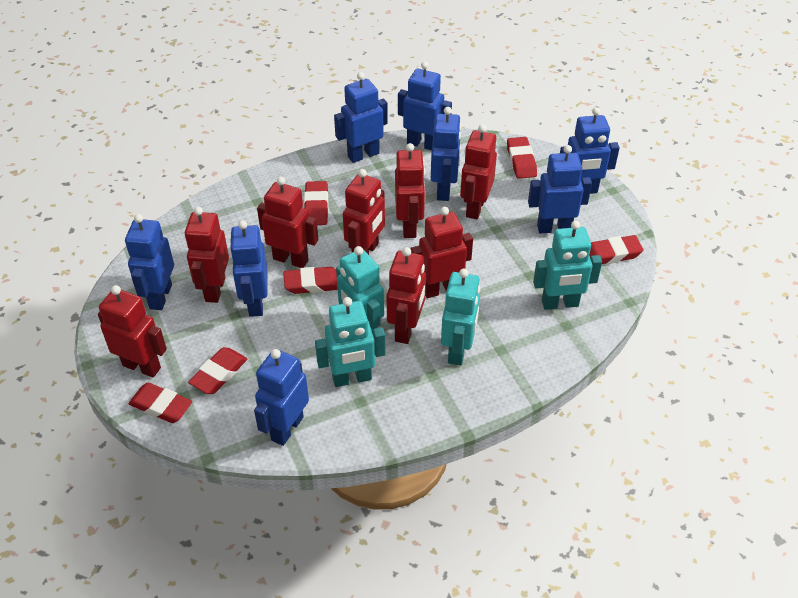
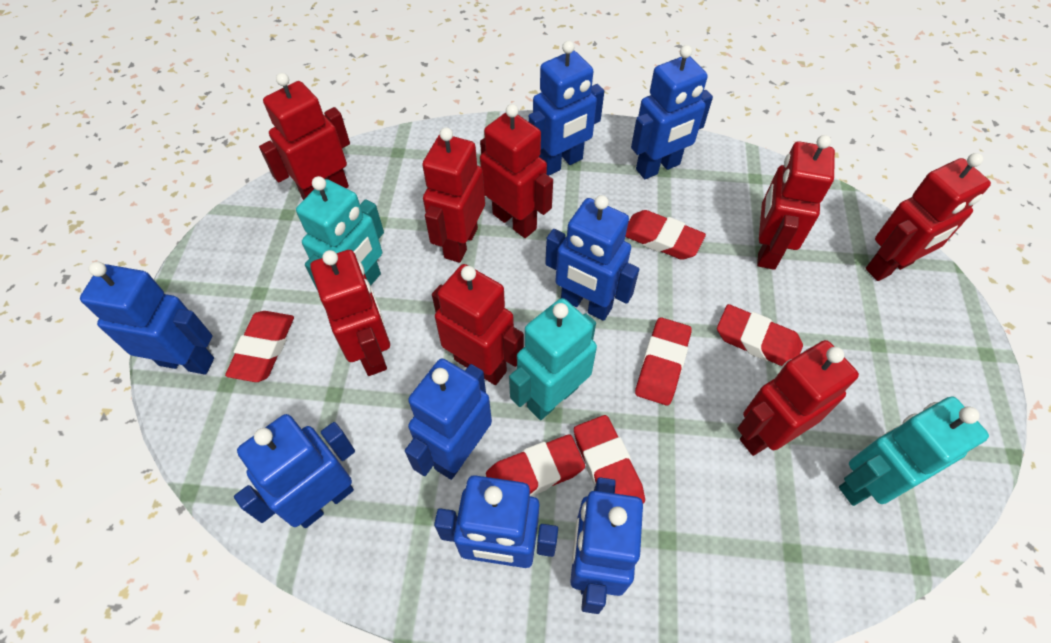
turquoise robot: 4 -> 3

